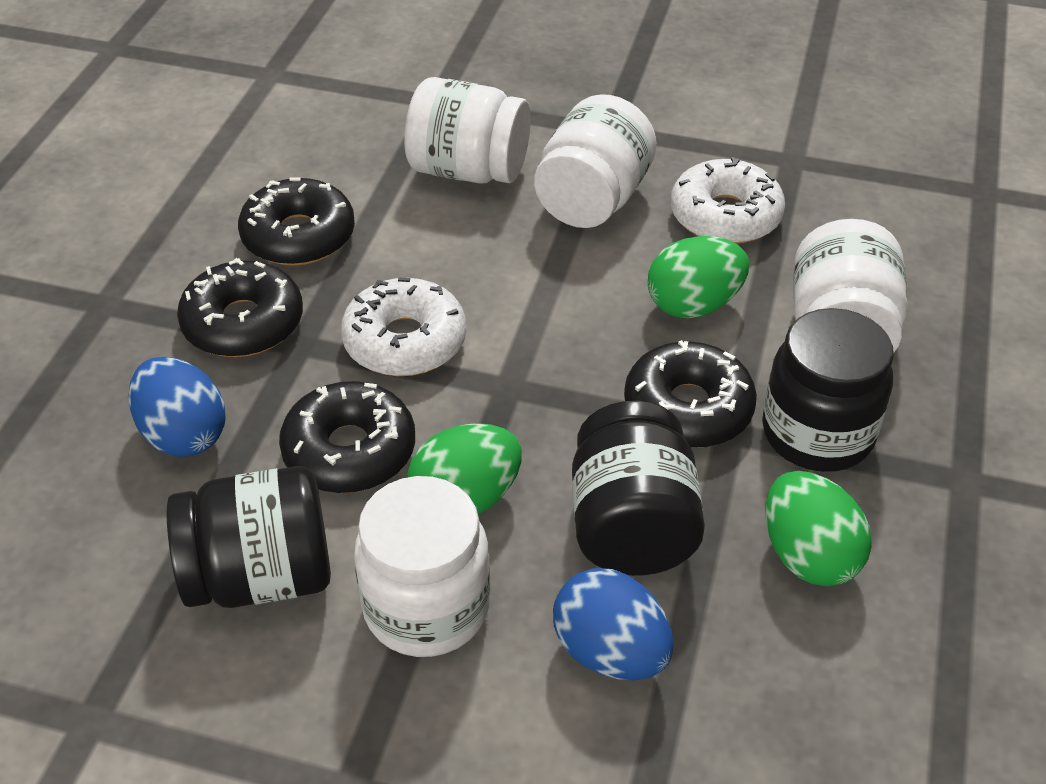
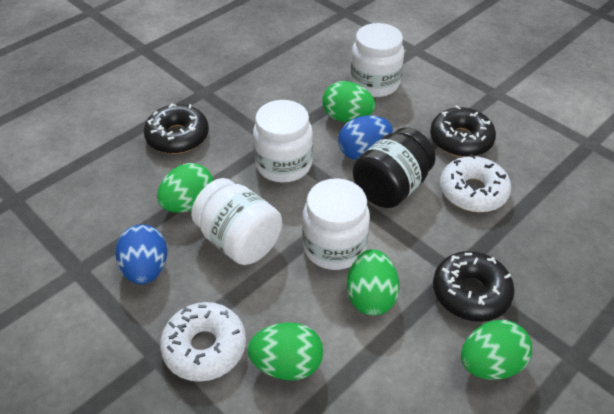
black donut: 4 -> 3
black jar: 3 -> 1
green egg: 3 -> 5

